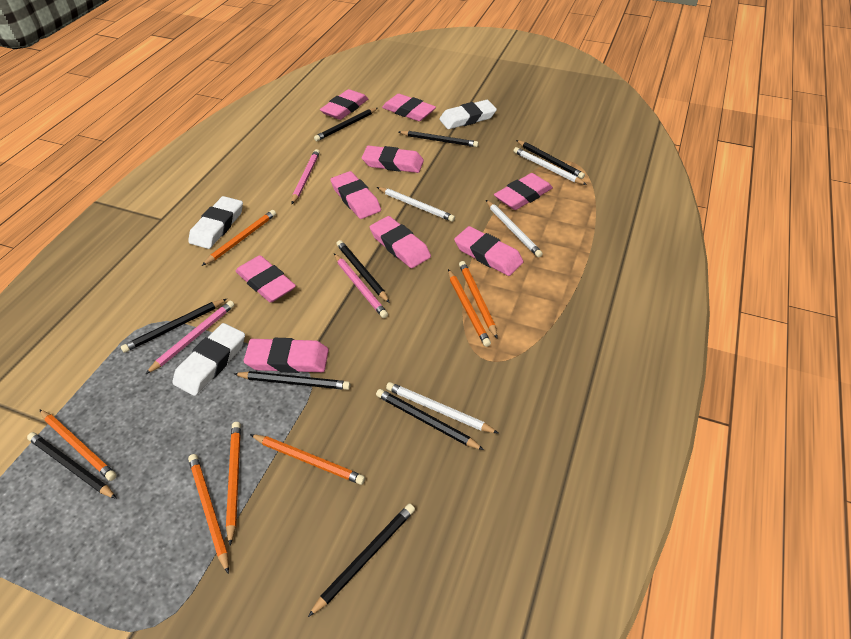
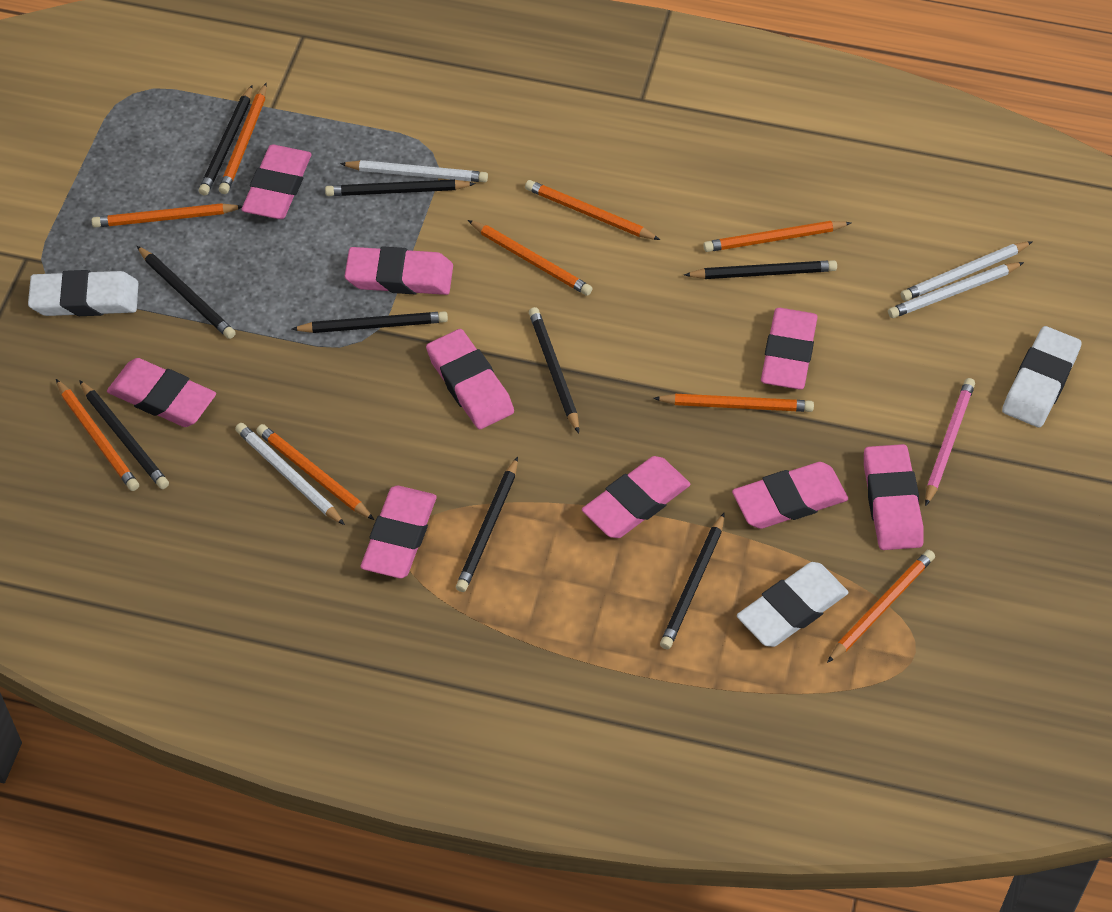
orange pencil: 7 -> 9
pink pencil: 3 -> 1

